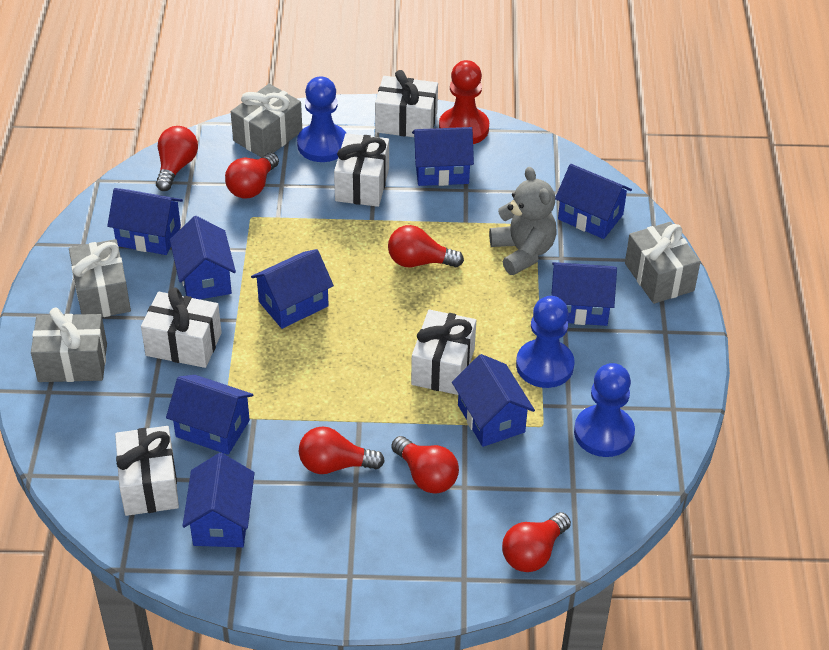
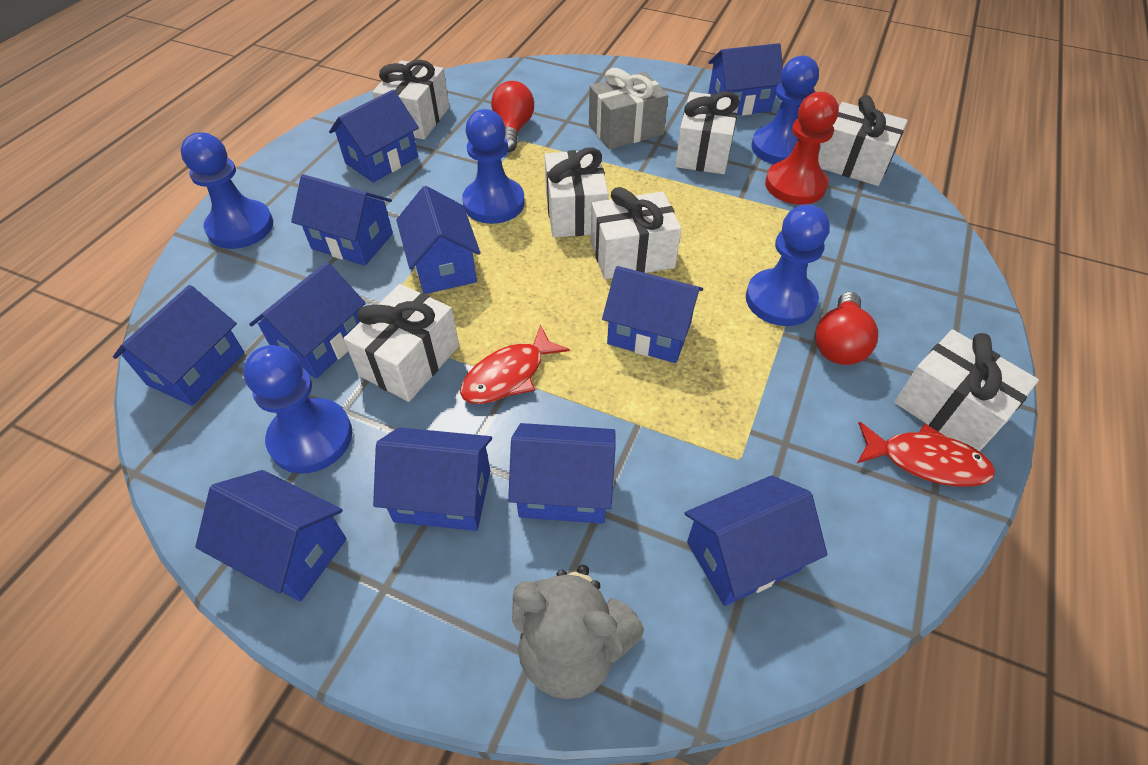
blue house: 9 -> 11
blue pawn: 3 -> 5
grey gift: 4 -> 1
red fish: 0 -> 2
red light bulb: 6 -> 2
white gift: 5 -> 7

